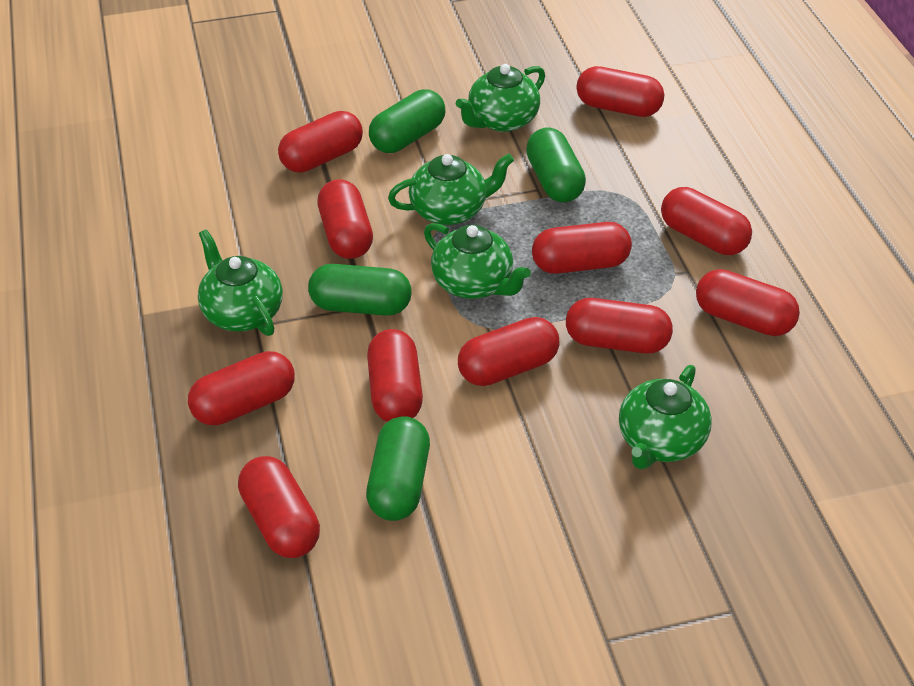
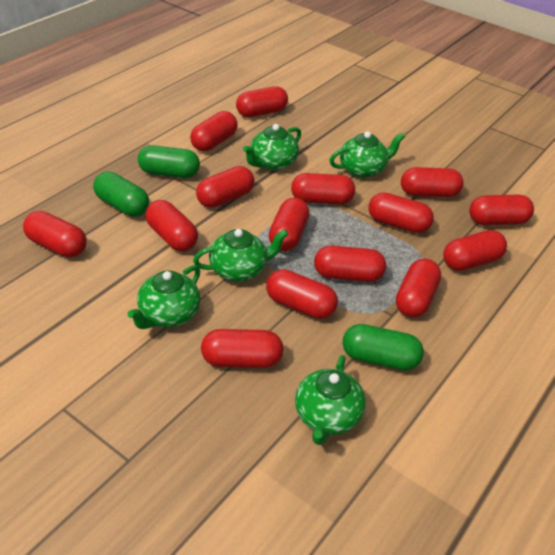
green capsule: 4 -> 3
red capsule: 11 -> 15

